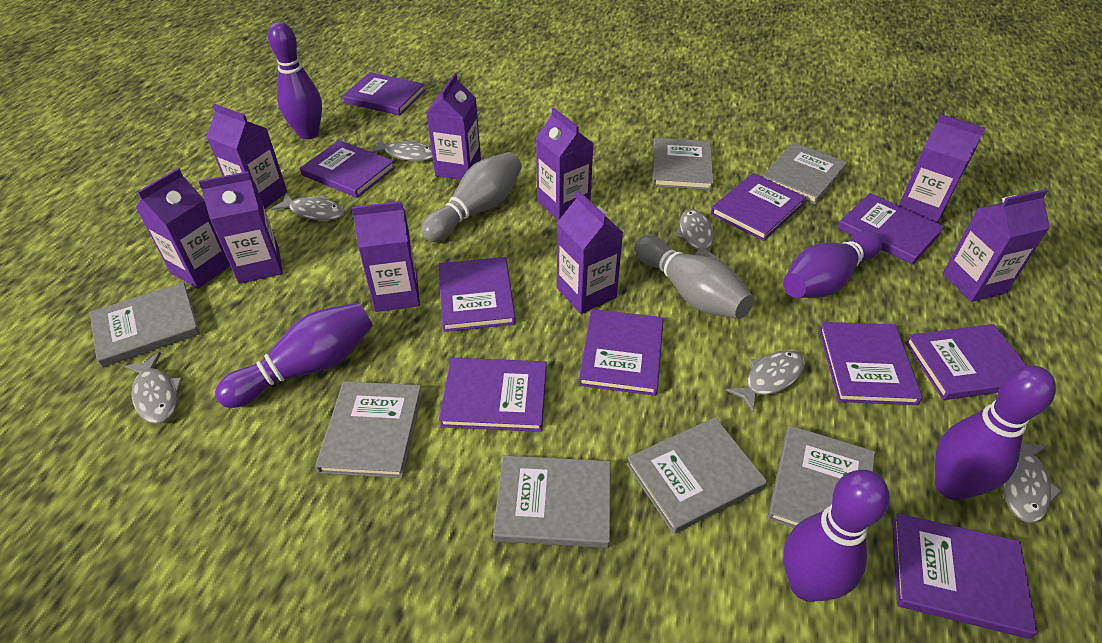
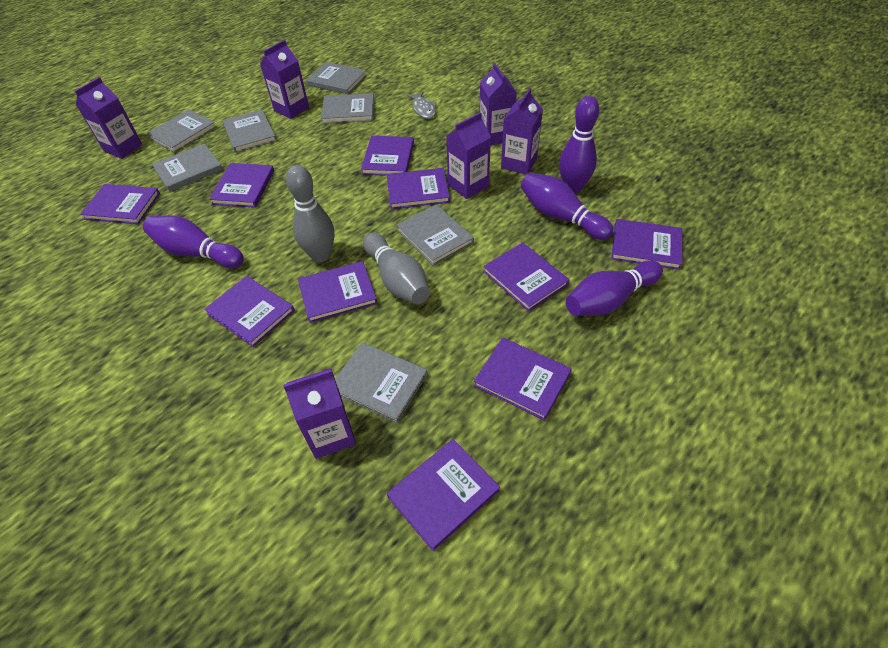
grey fish: 6 -> 1
purple bowling pin: 5 -> 4
purple carton: 9 -> 6

